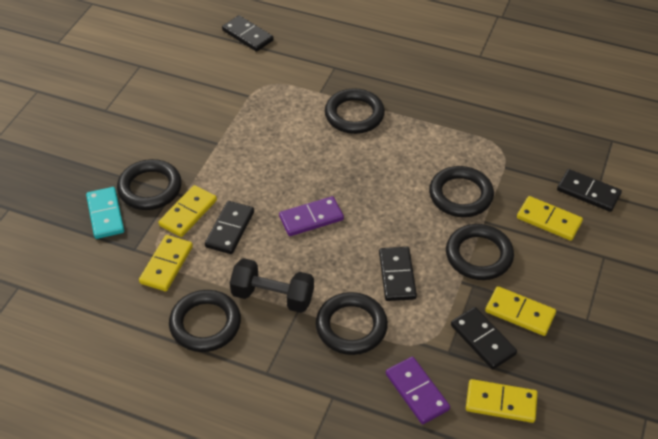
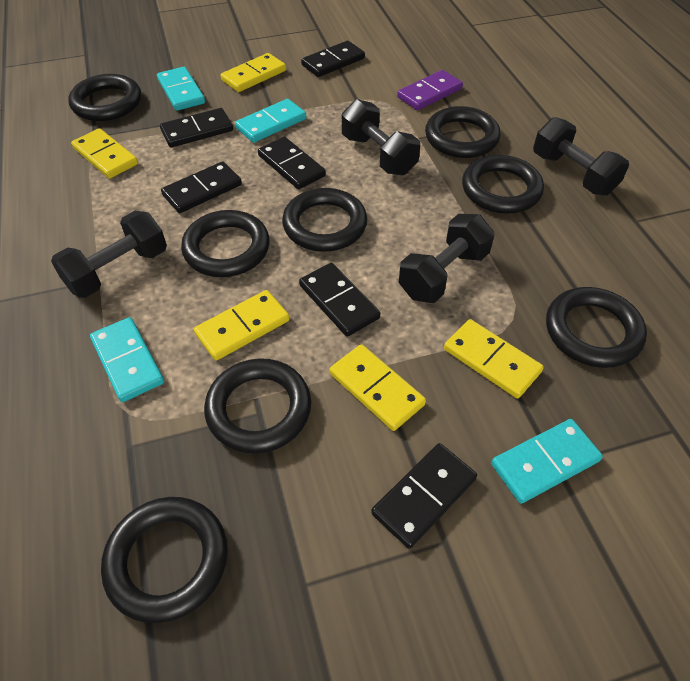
black domino: 5 -> 6
black dumbbell: 1 -> 4
black ring: 6 -> 8
purple domino: 2 -> 1
turquoise domino: 1 -> 4

